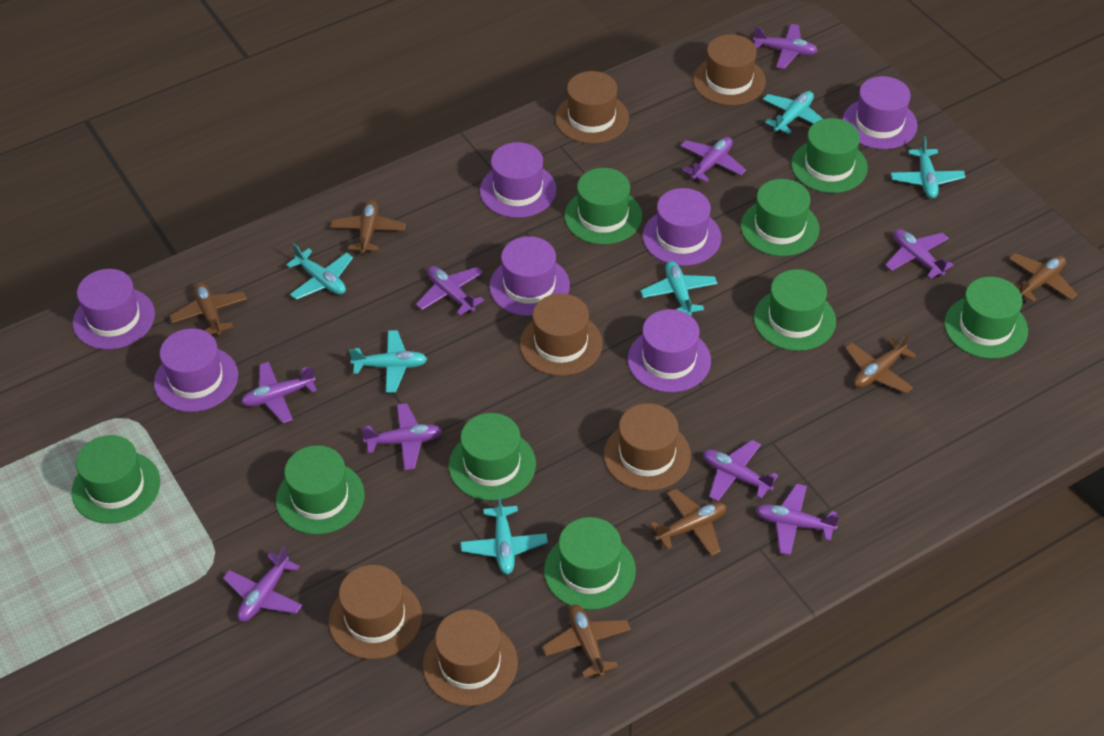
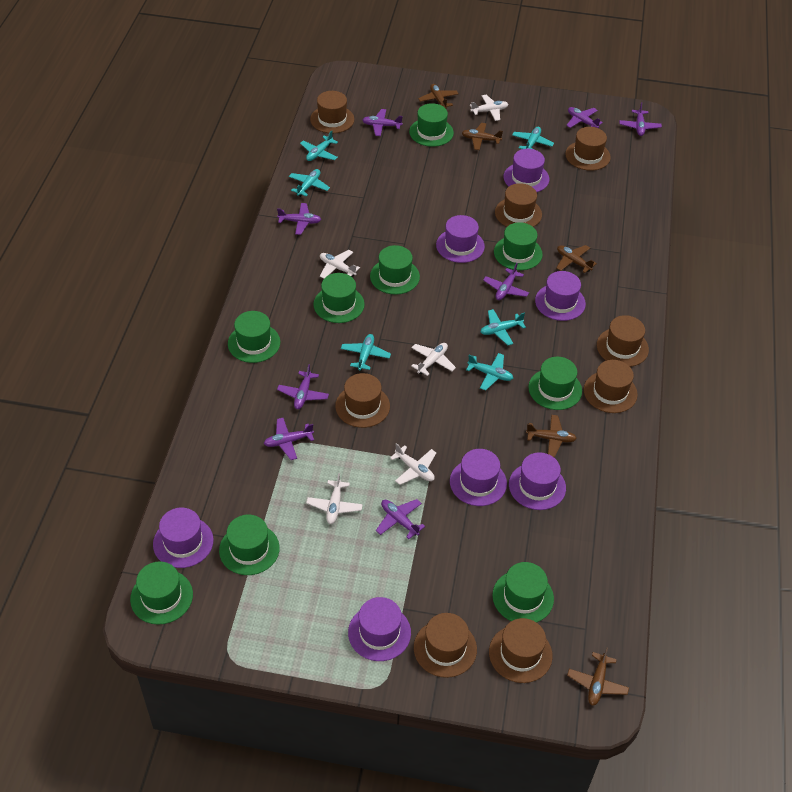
brown hat: 6 -> 8
brown plane: 6 -> 5
purple plane: 9 -> 8
white plane: 0 -> 5

